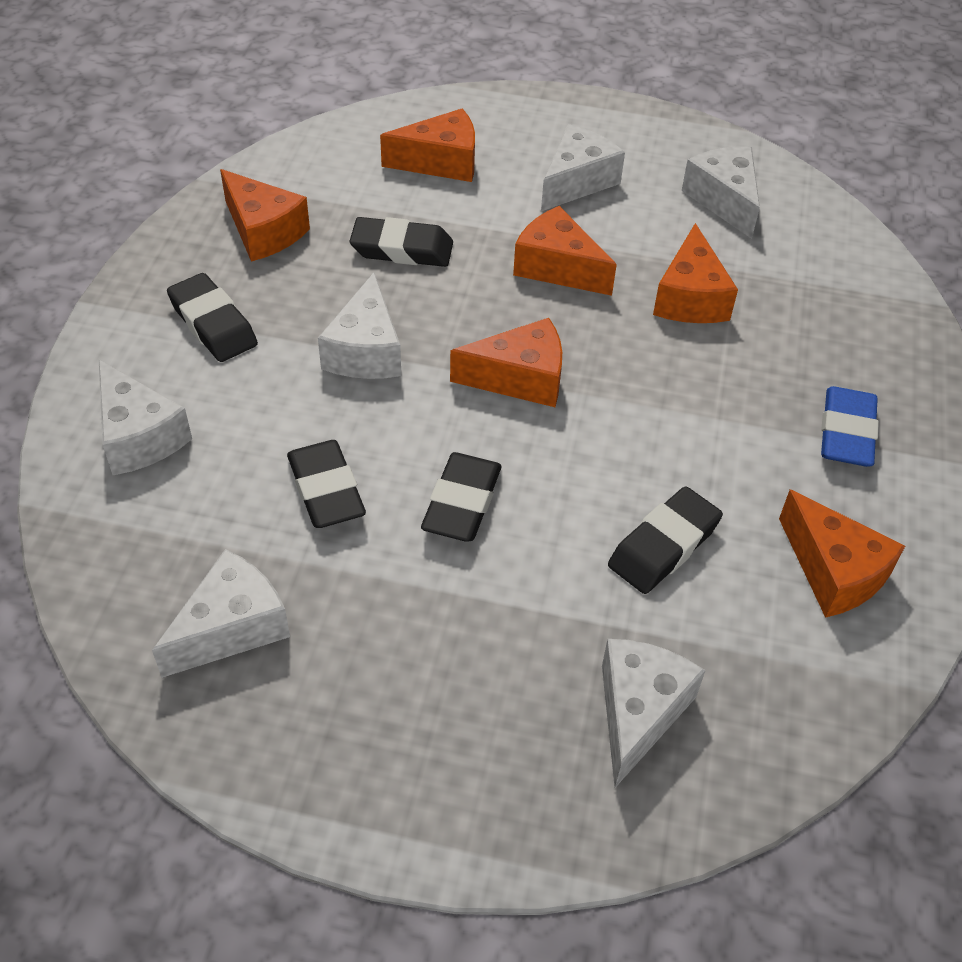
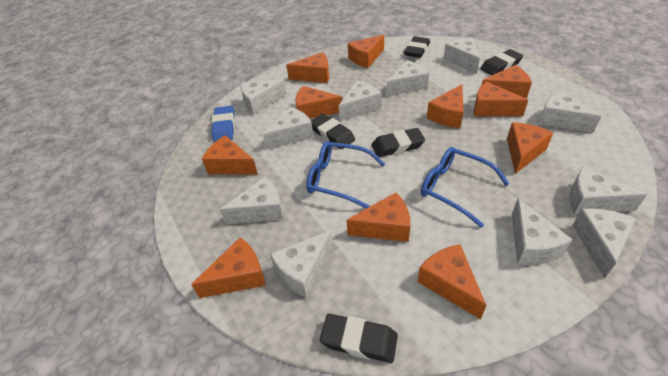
blue glasses: 0 -> 2
orange cheese: 6 -> 11
white cheese: 6 -> 11

